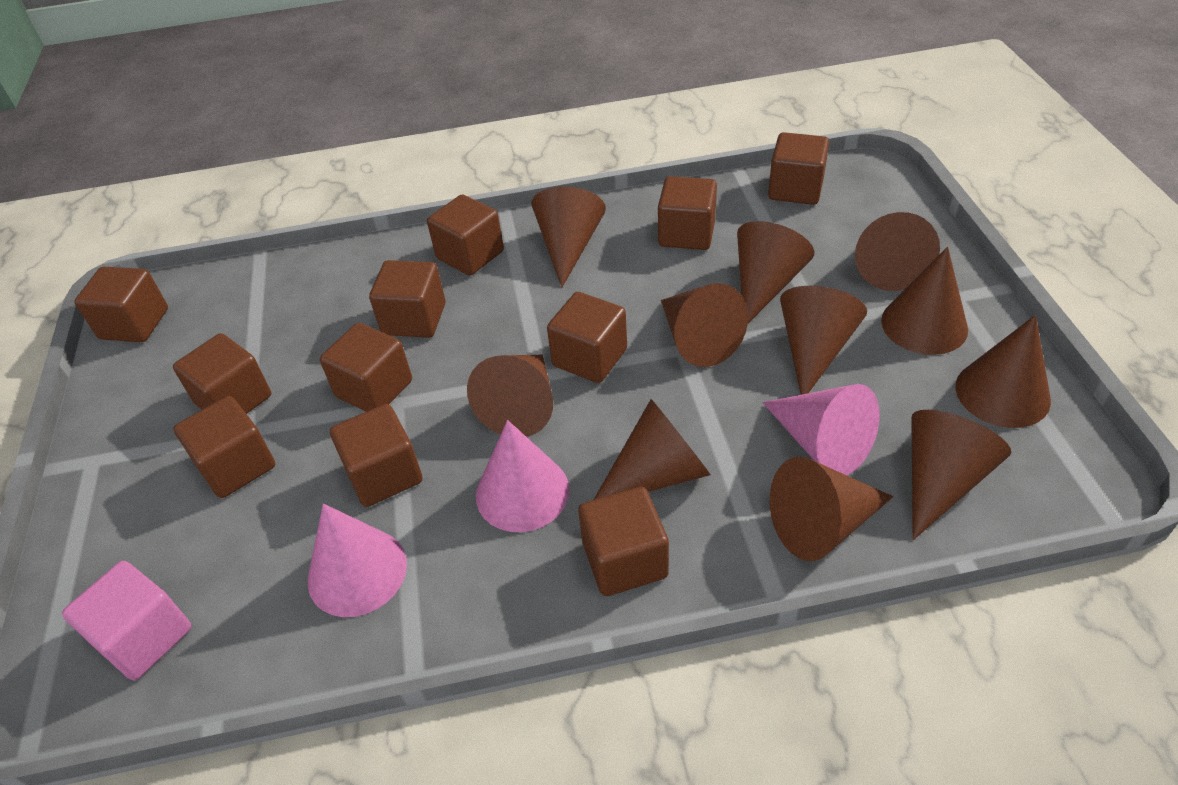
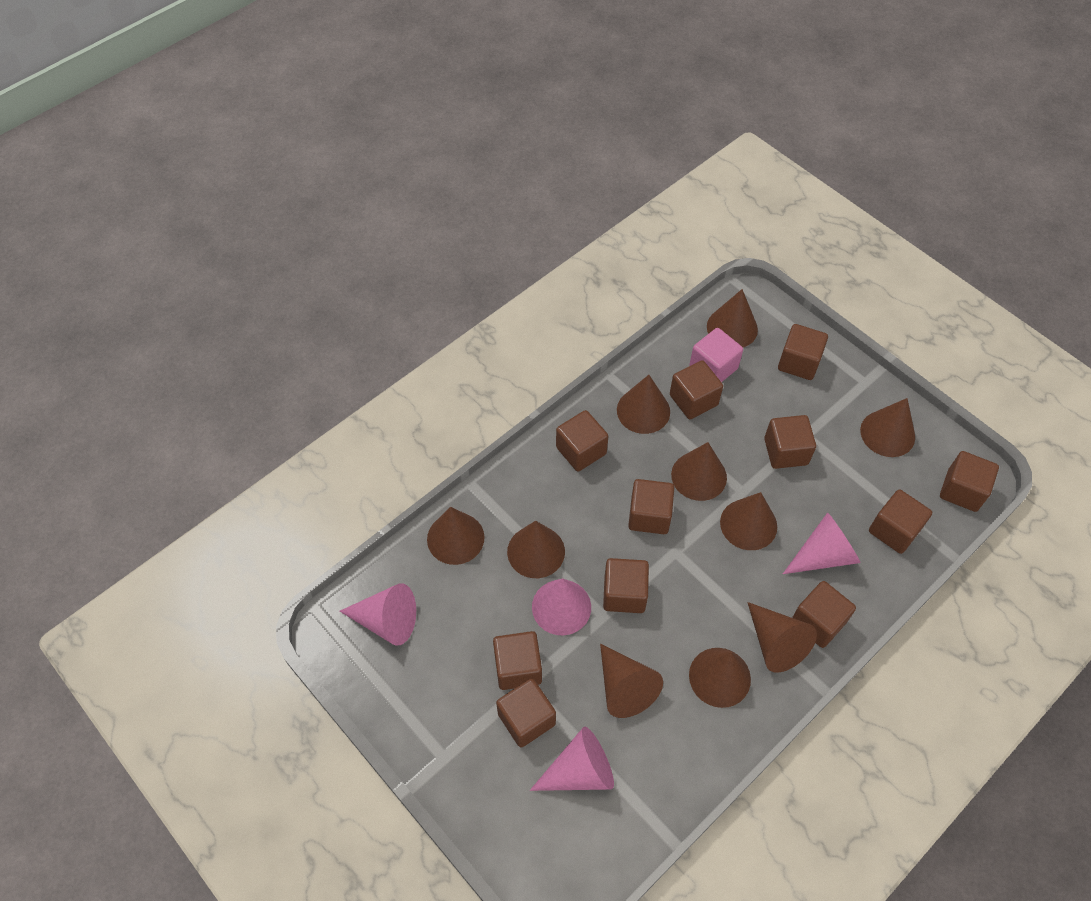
brown cone: 11 -> 10
pink cone: 3 -> 4

